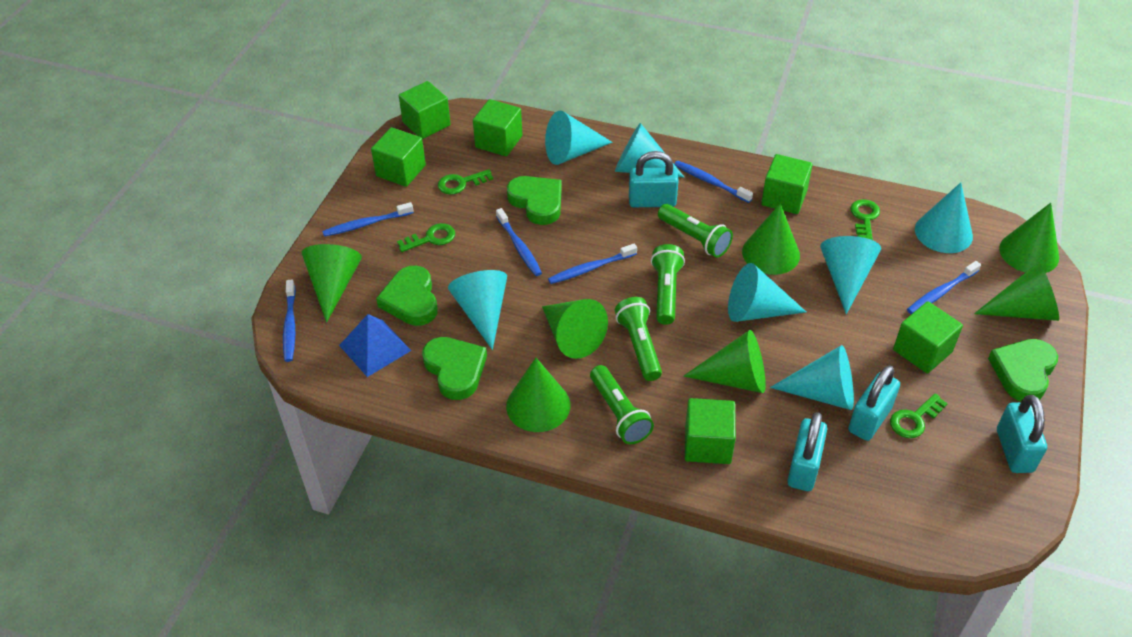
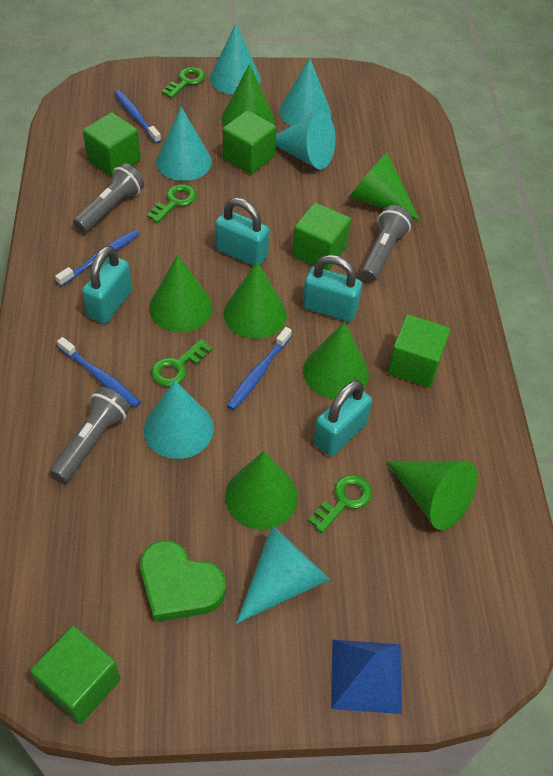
blue toothbrush: 6 -> 4
green cube: 6 -> 5
green flashlight: 4 -> 0
green heart: 4 -> 1
grey flashlight: 0 -> 3
turquoise cone: 7 -> 6

